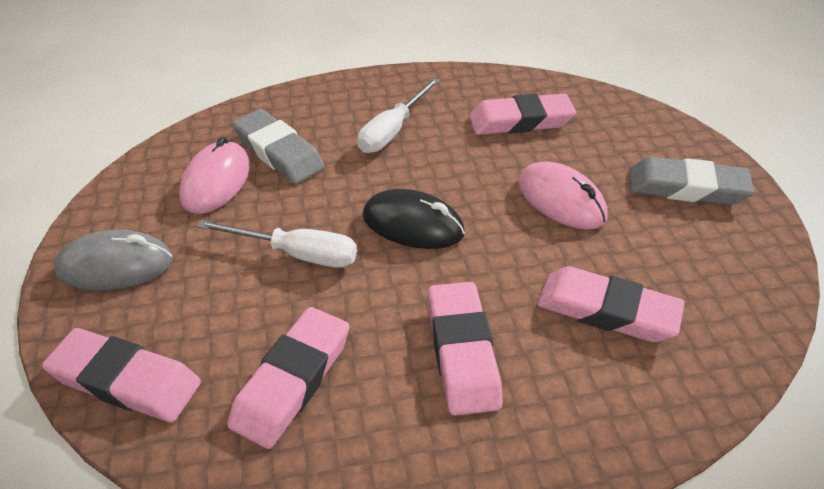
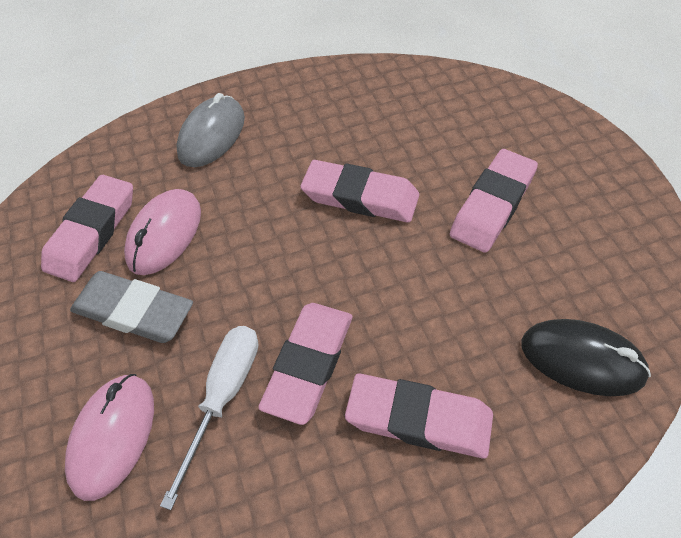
grey eraser: 2 -> 1
white screwdriver: 2 -> 1

